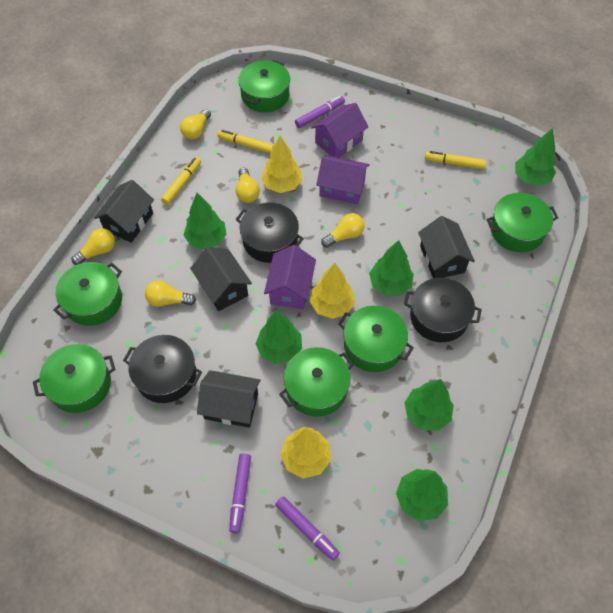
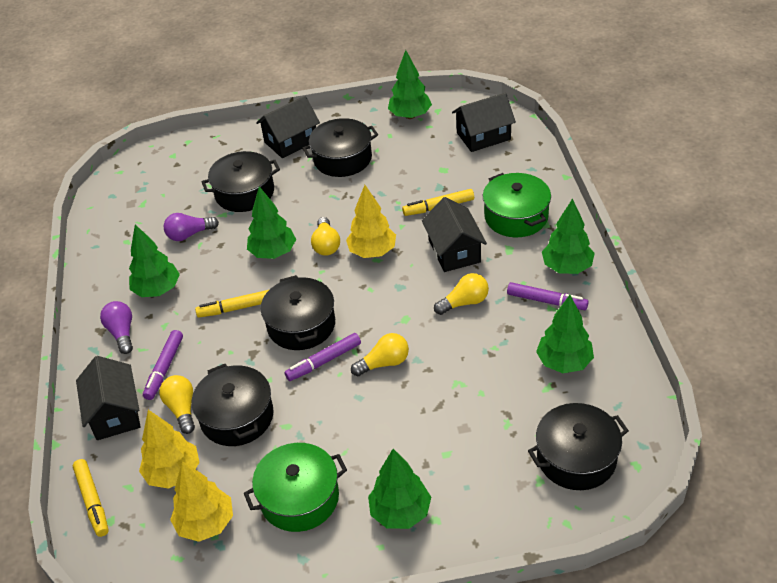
black pot: 3 -> 5
green pot: 6 -> 2
purple house: 3 -> 0
purple light bulb: 0 -> 2
yellow light bulb: 5 -> 4

